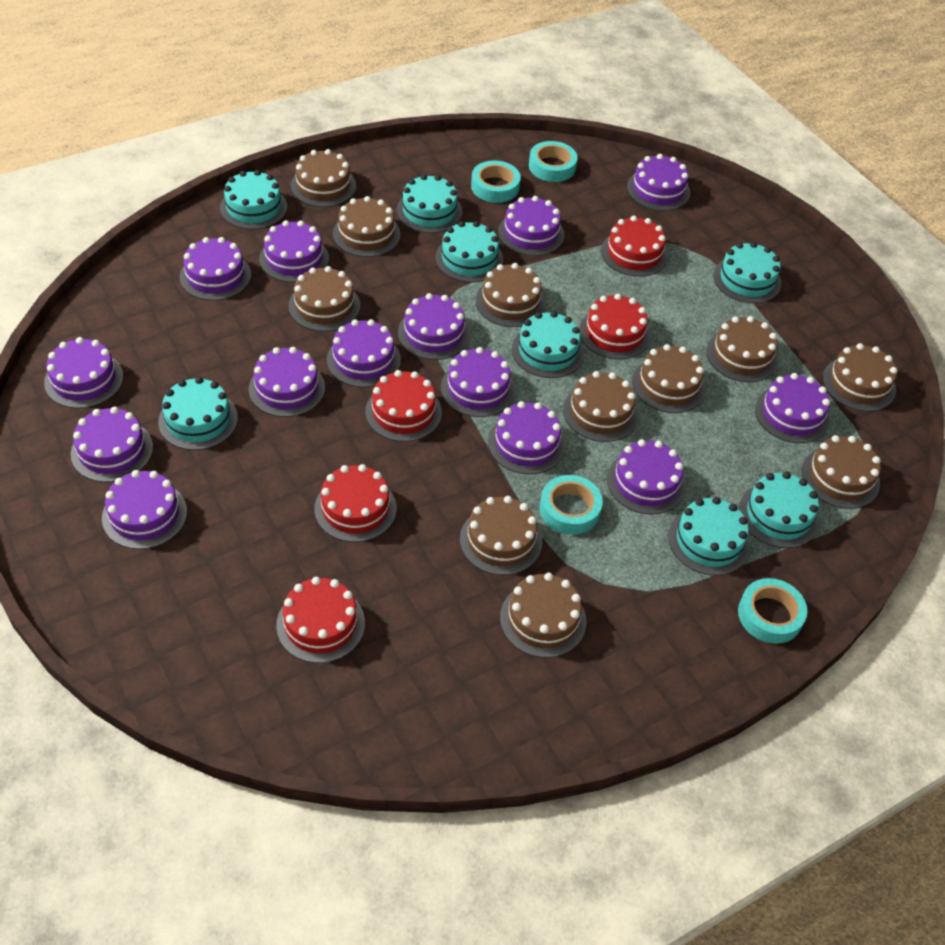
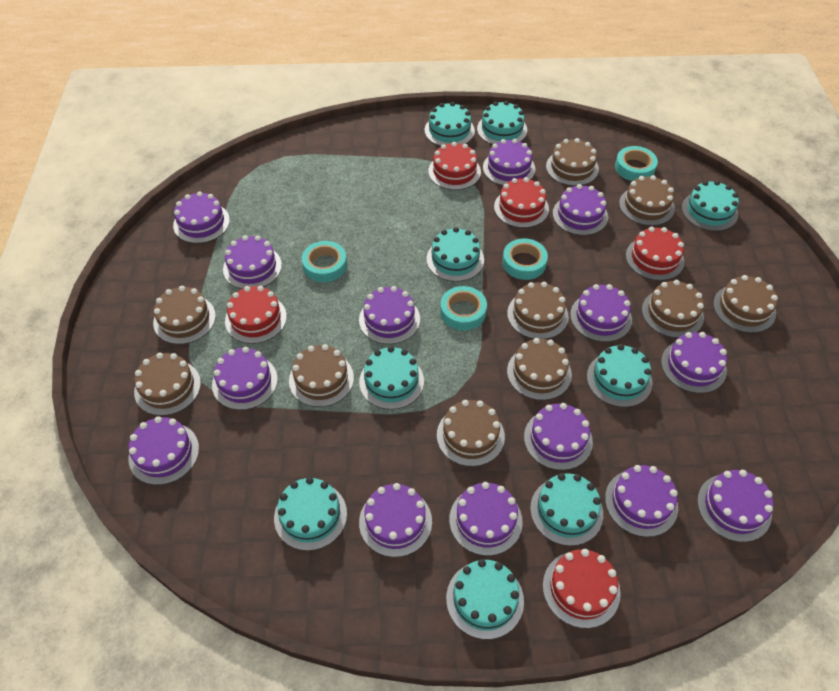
brown cake: 11 -> 10
turquoise cake: 8 -> 9

